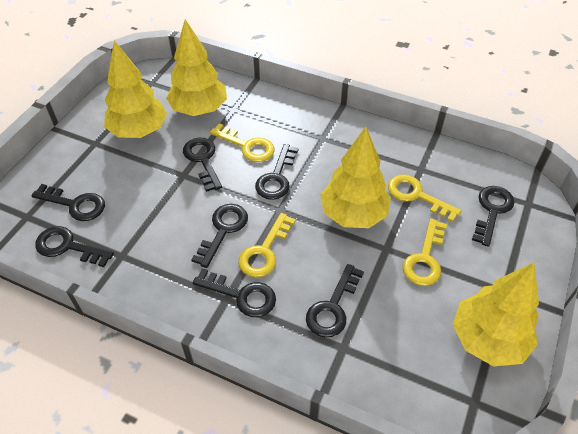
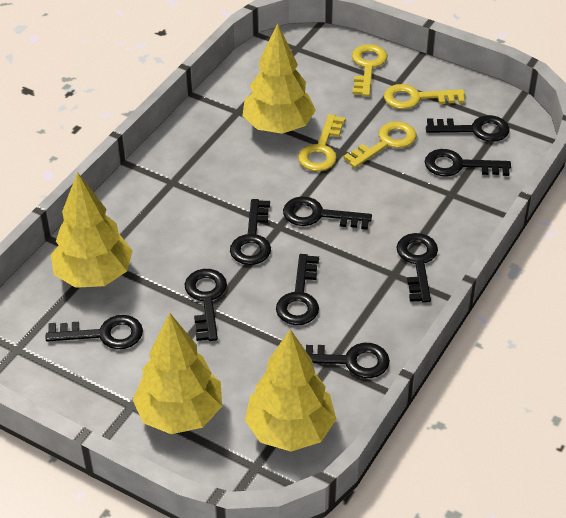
black key: 8 -> 9

